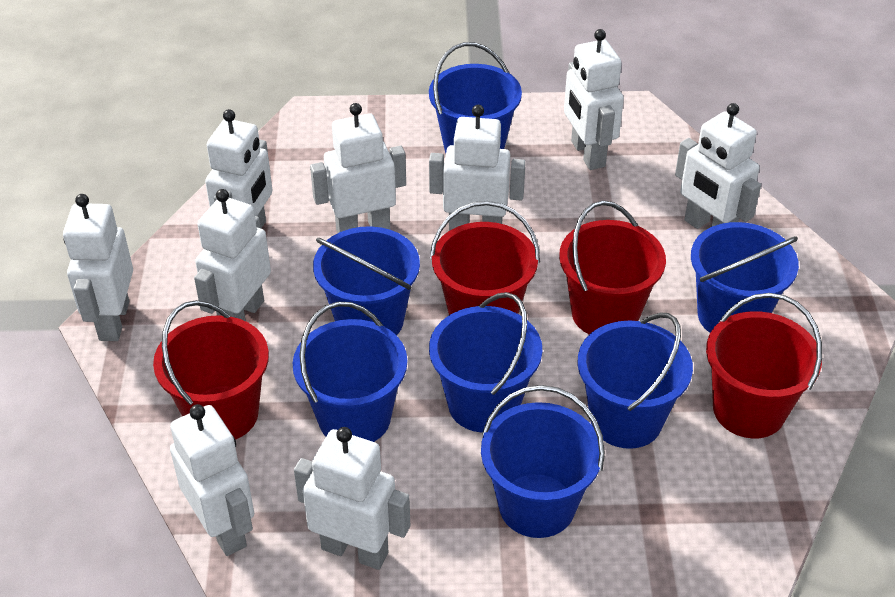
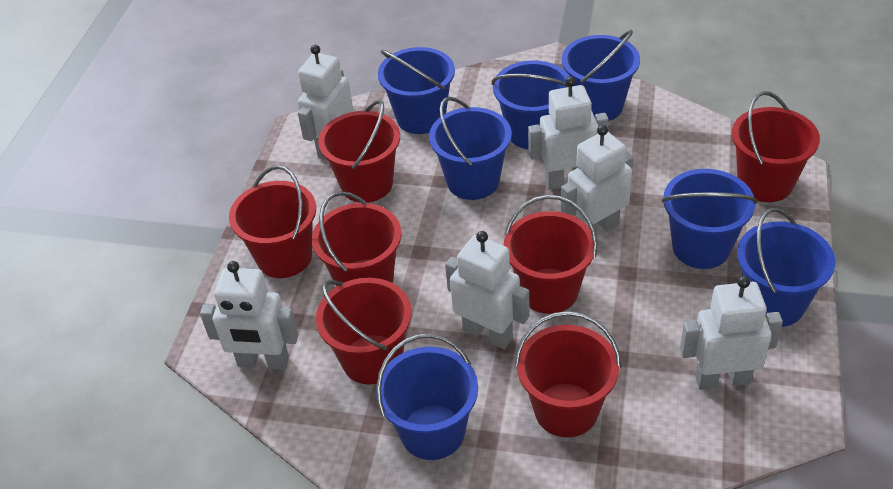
red bucket: 4 -> 7
white robot: 9 -> 6

